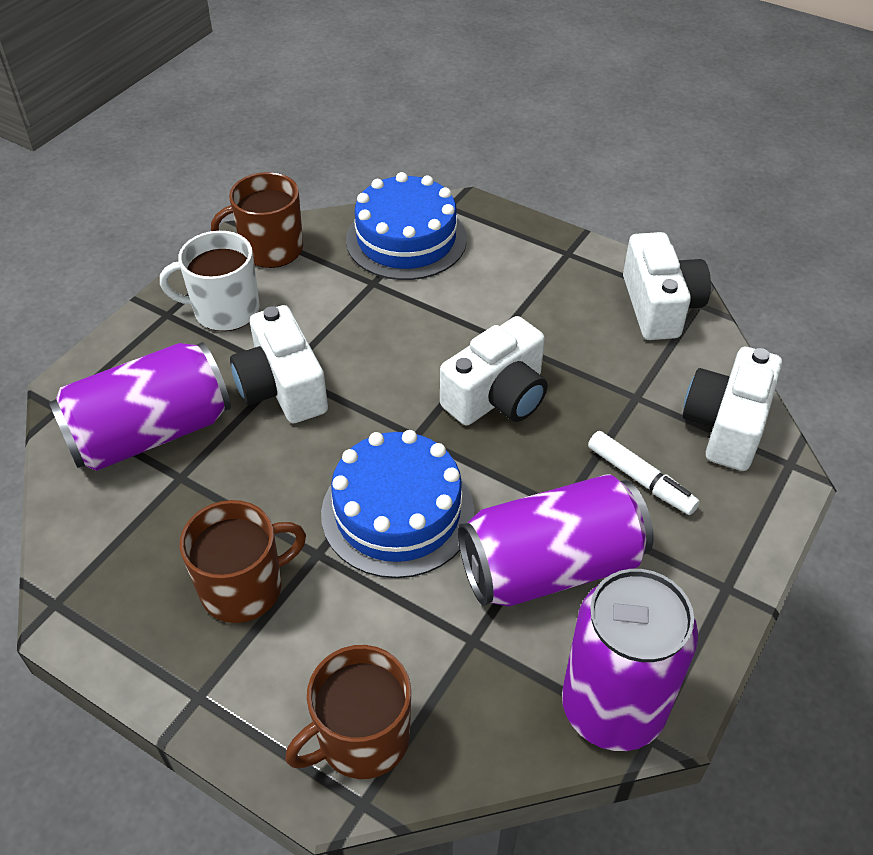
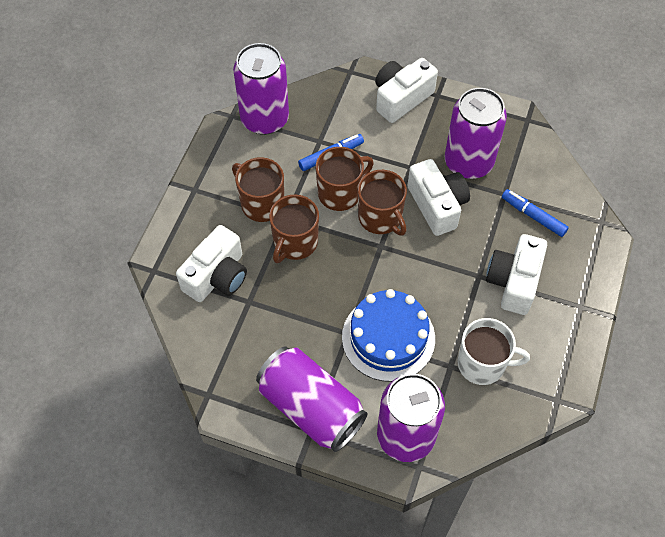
blue cake: 2 -> 1
blue marker: 0 -> 2
brown mug: 3 -> 4
purple can: 3 -> 4
white marker: 1 -> 0

